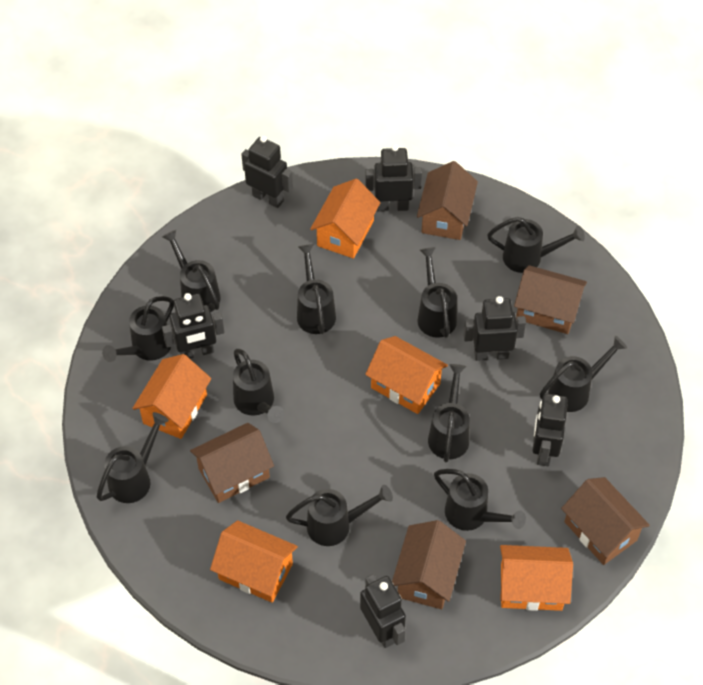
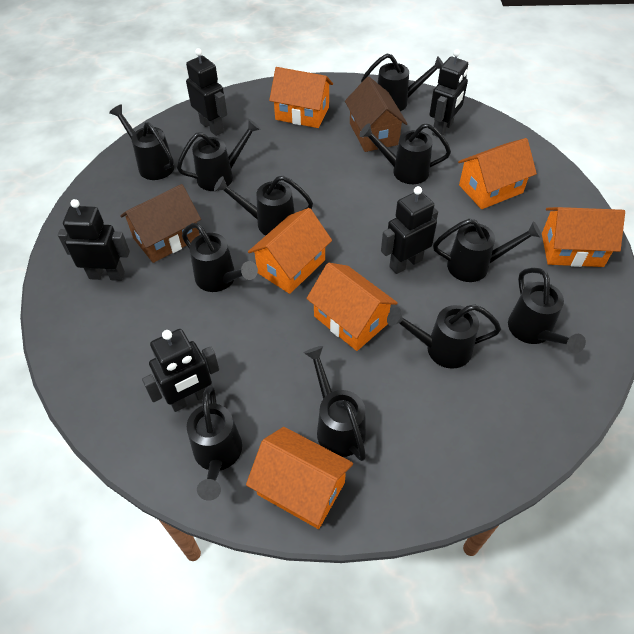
black robot: 6 -> 5
brown house: 5 -> 2
orange house: 5 -> 6

